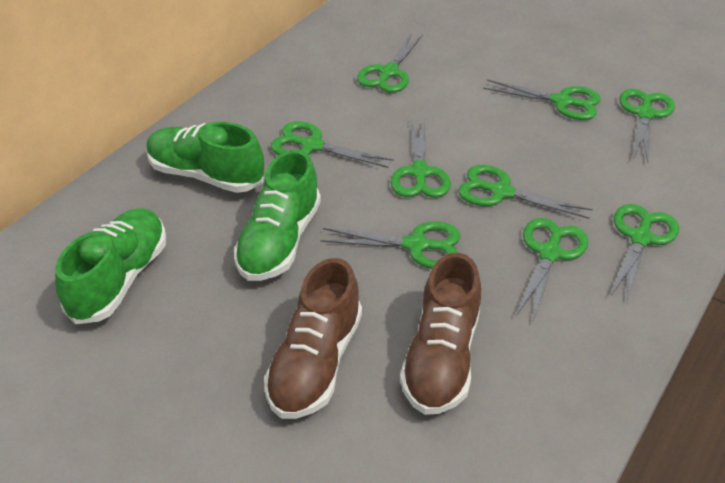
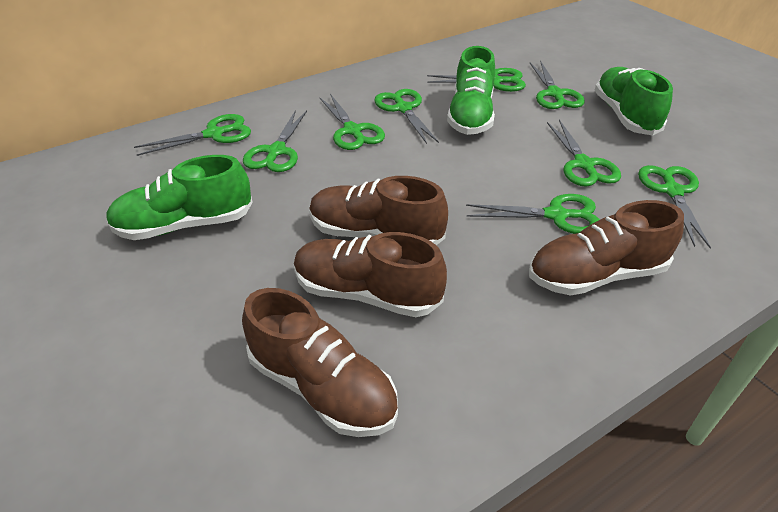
brown shoe: 2 -> 4

